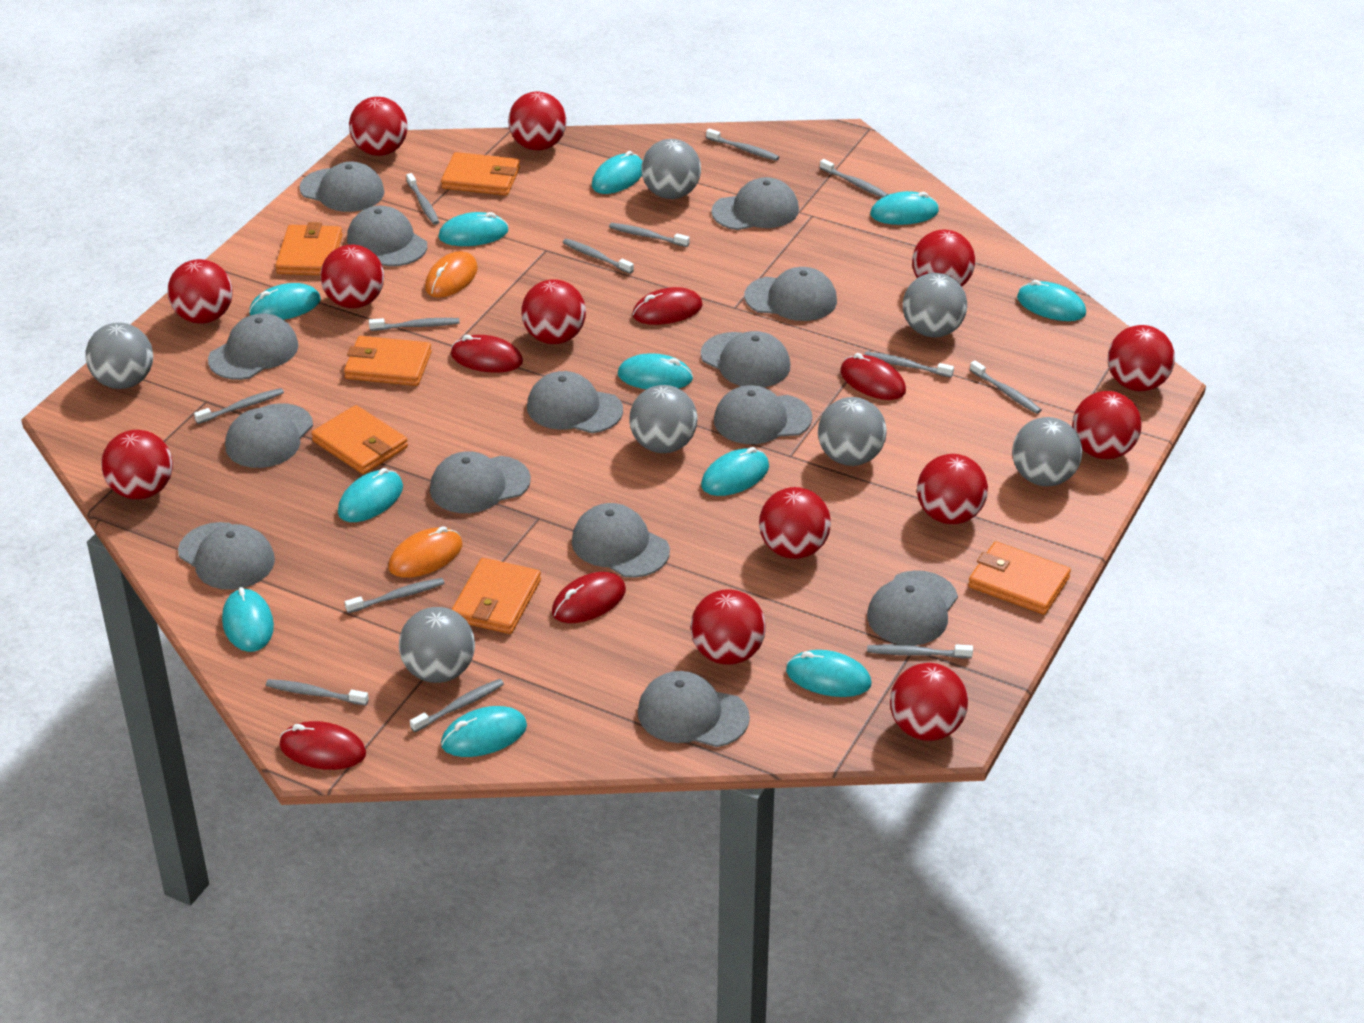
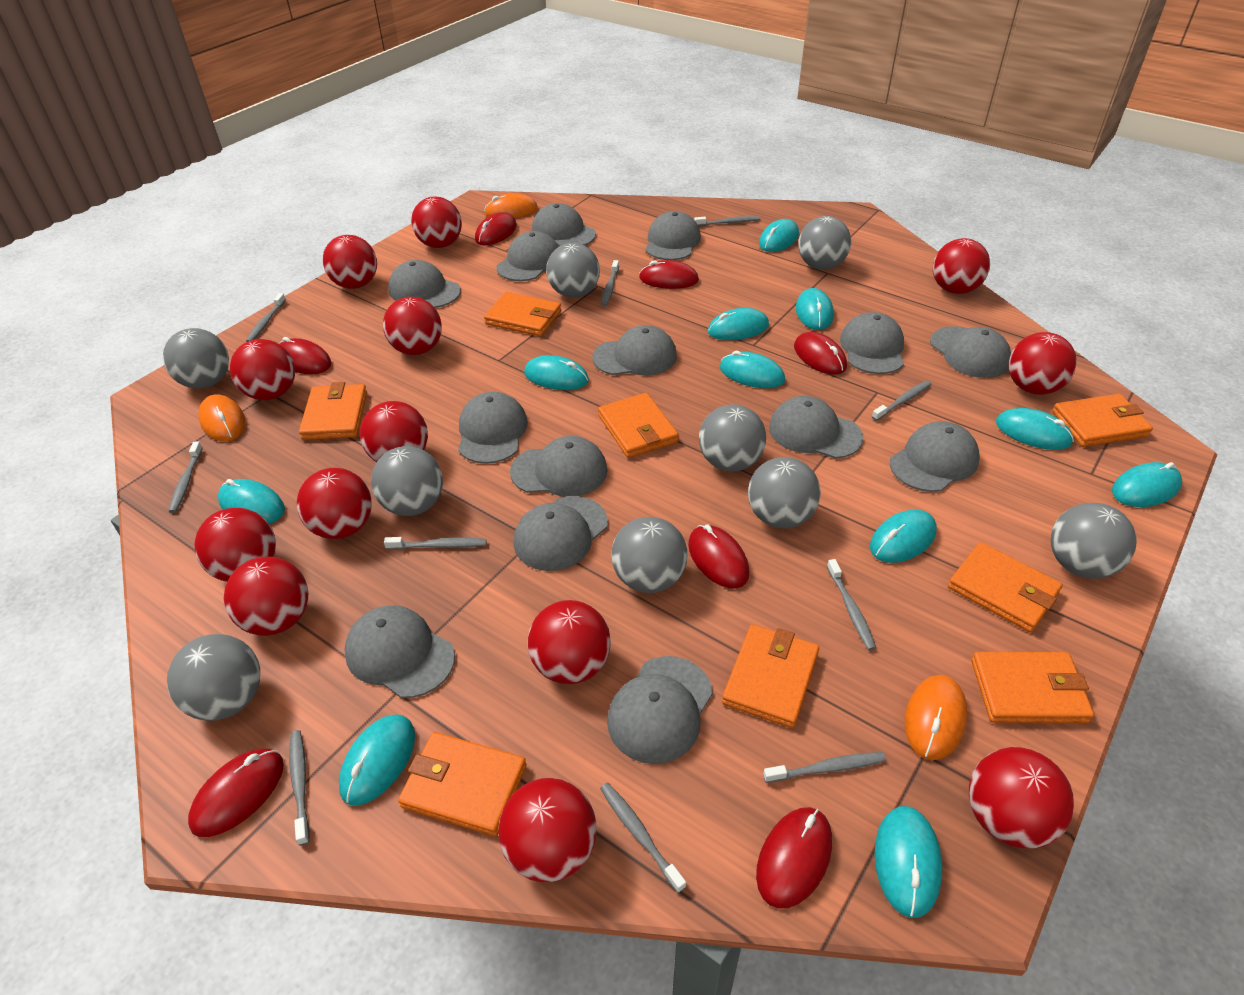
grey ball: 7 -> 9
grey toothbrush: 13 -> 10
orange mouse: 2 -> 3
orange wallet: 6 -> 8
red mouse: 5 -> 7

